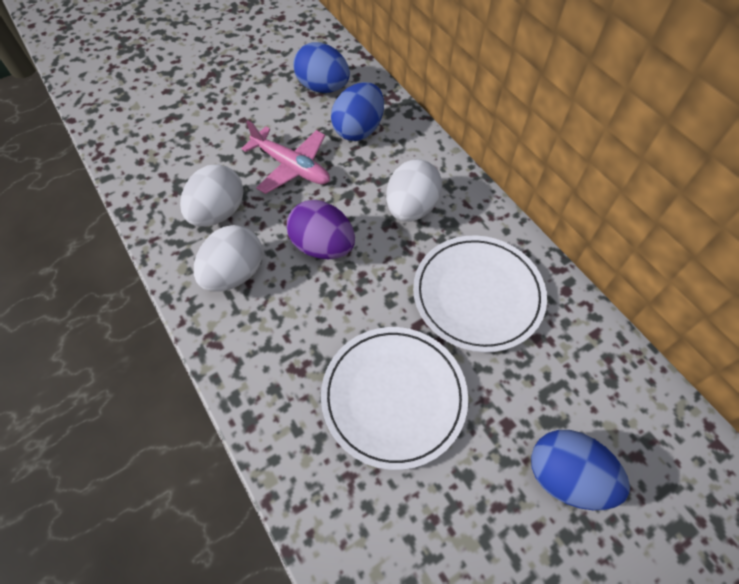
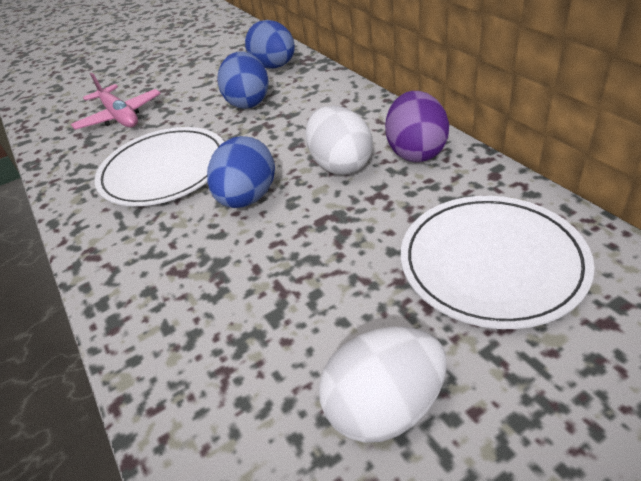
white egg: 3 -> 2

